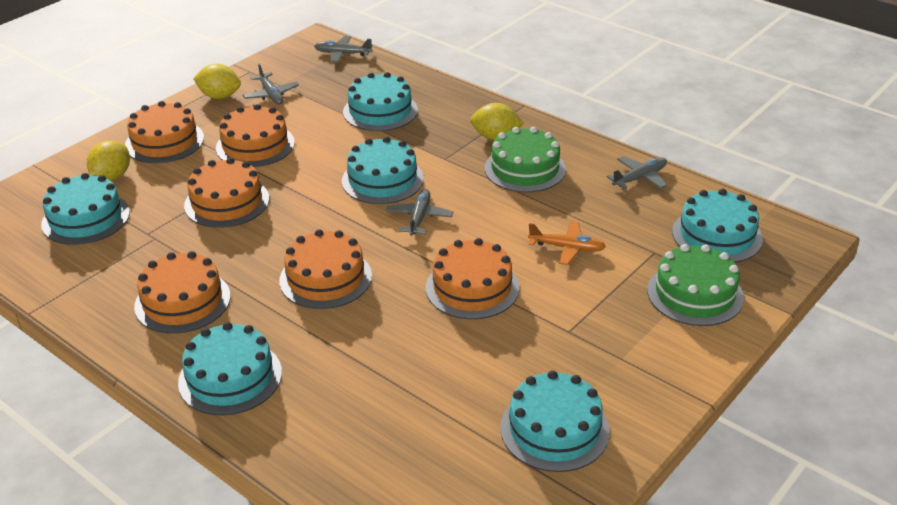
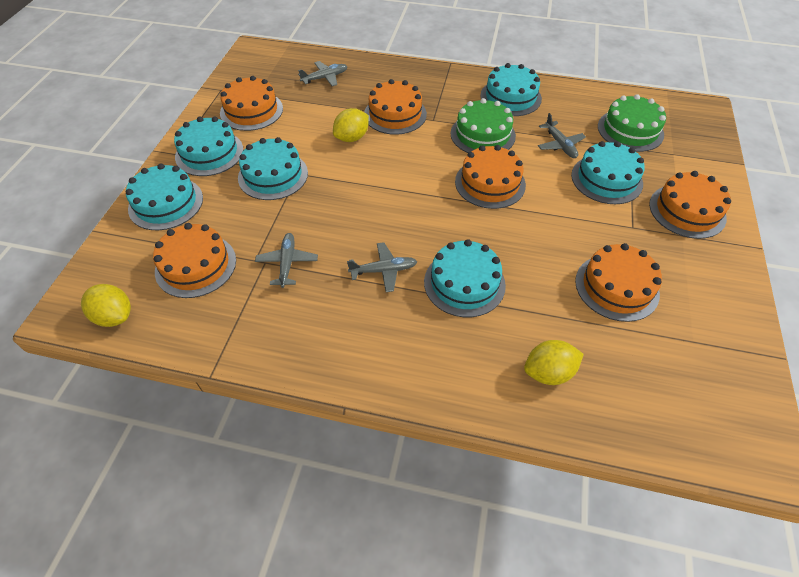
orange plane: 1 -> 0

